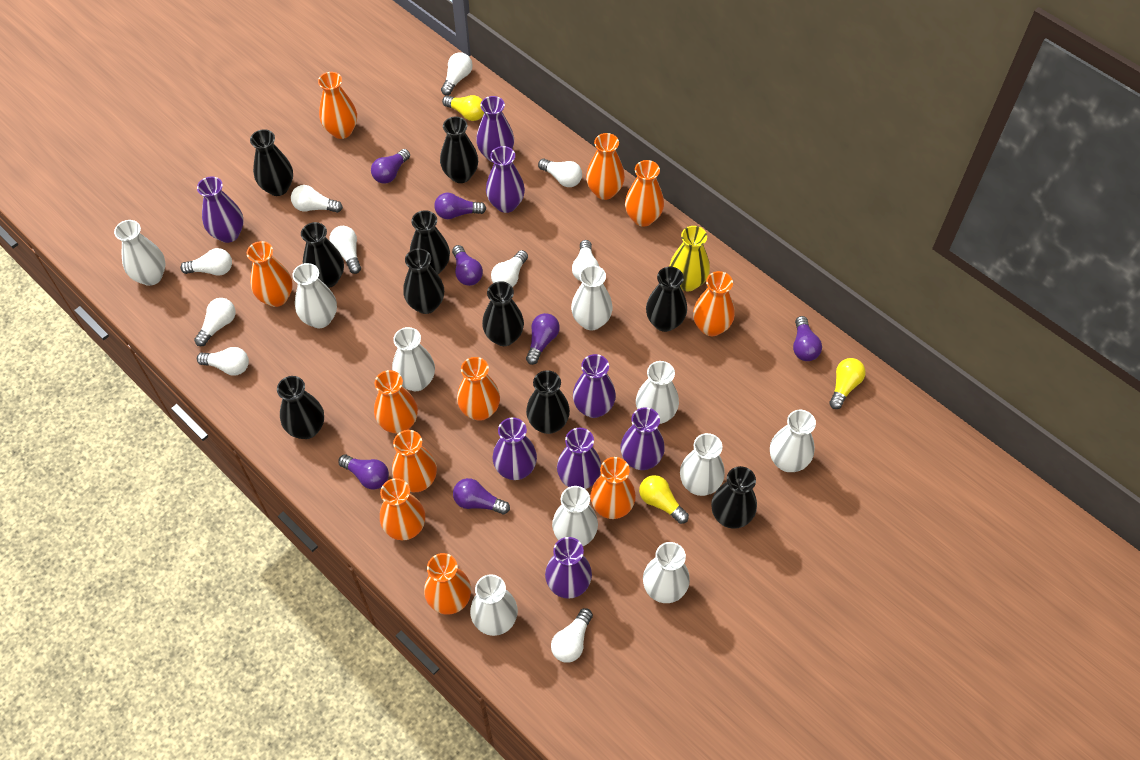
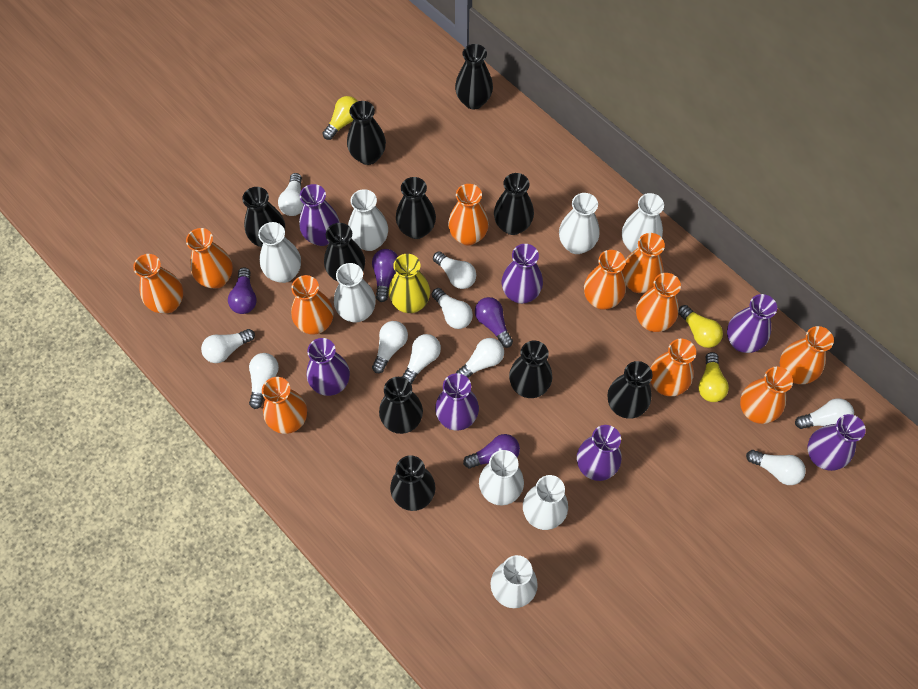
purple light bulb: 7 -> 4
purple vase: 8 -> 7
white vase: 10 -> 8

